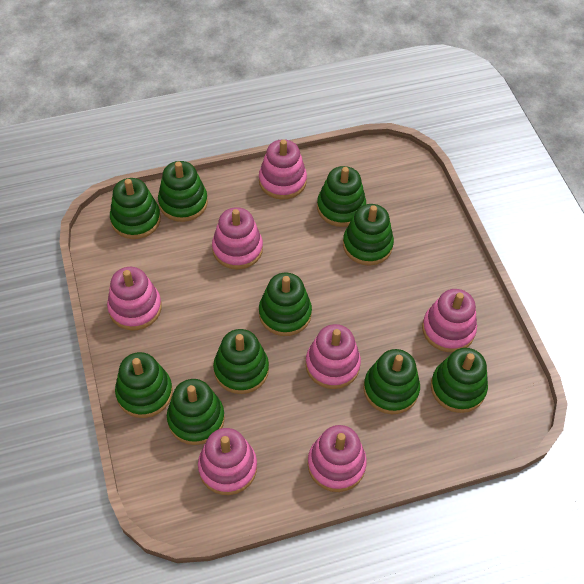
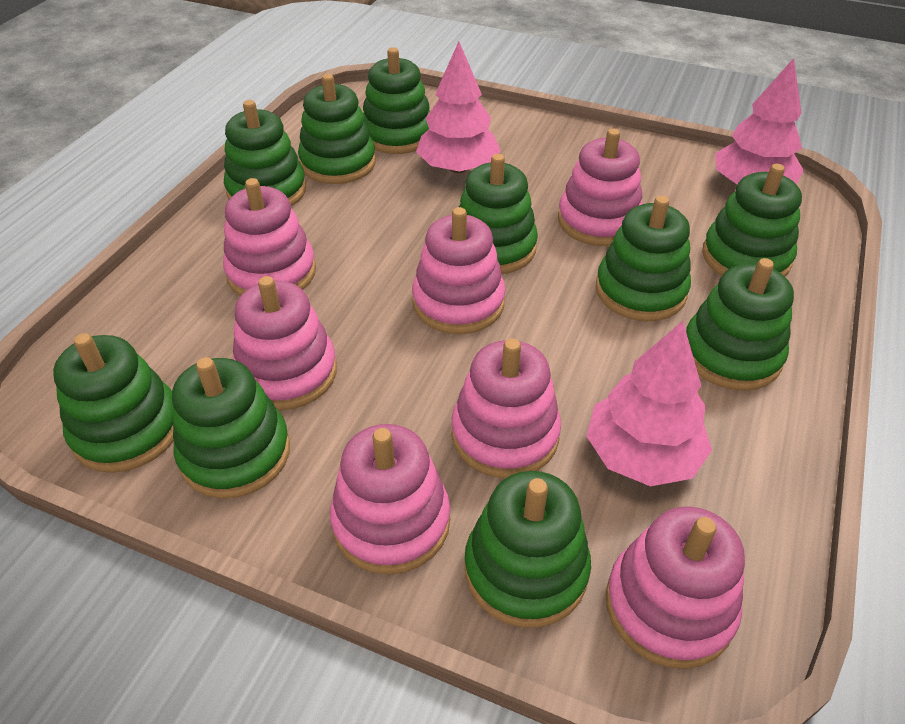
pink tree: 0 -> 3

